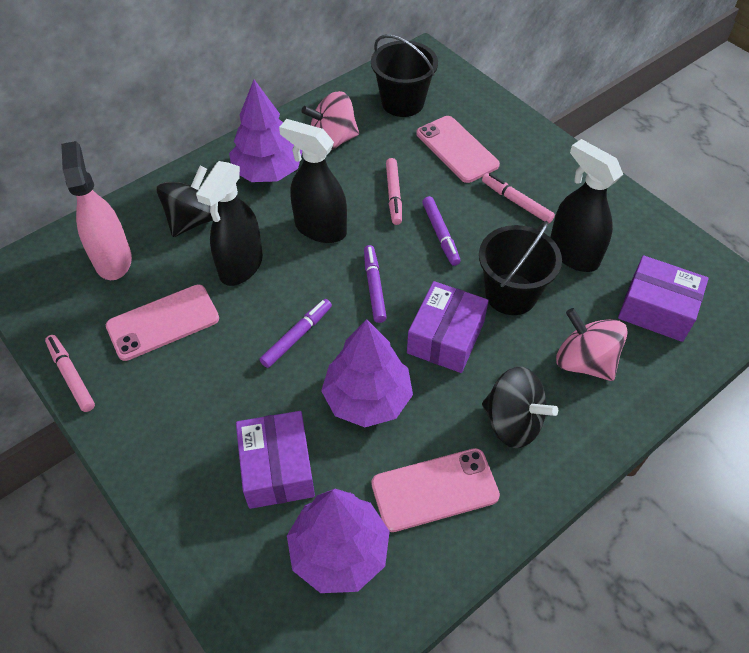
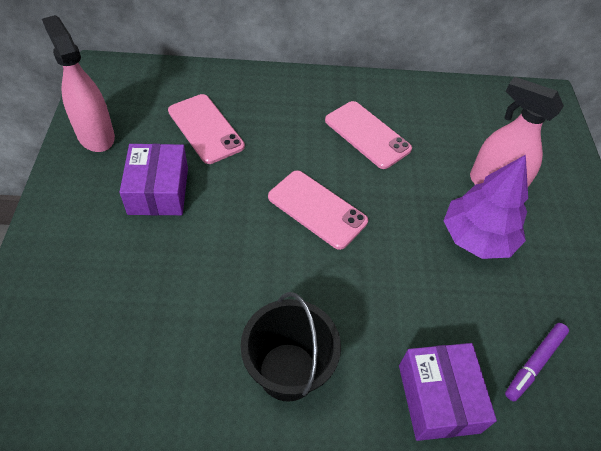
black bucket: 2 -> 1
black spinning top: 2 -> 0
black spray bottle: 3 -> 0
pink marker: 3 -> 0
pink spinning top: 2 -> 0
pink spray bottle: 1 -> 2
purple box: 3 -> 2
purple marker: 3 -> 1
purple tree: 3 -> 1

